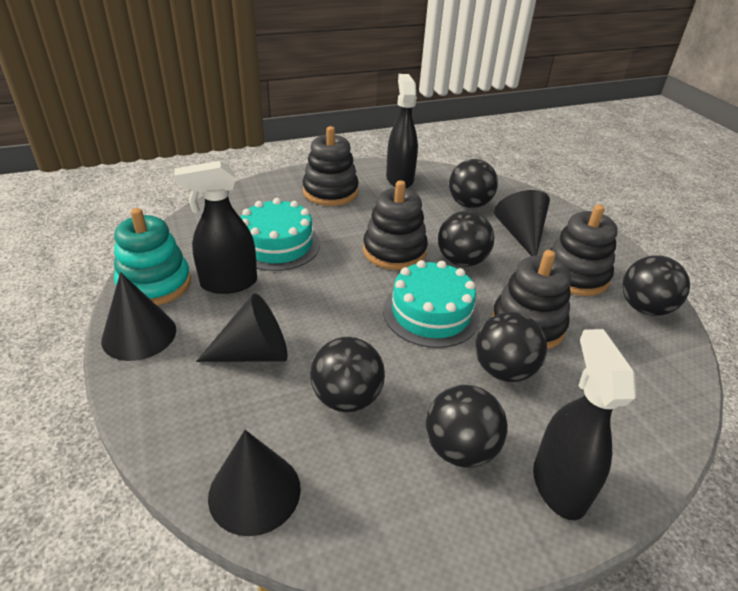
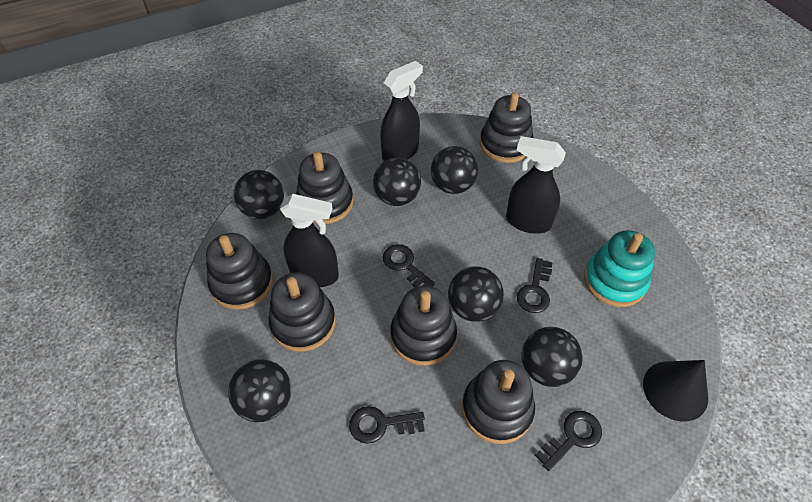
black cone: 4 -> 1
black key: 0 -> 4
black stacking toy: 4 -> 6
turquoise cake: 2 -> 0

